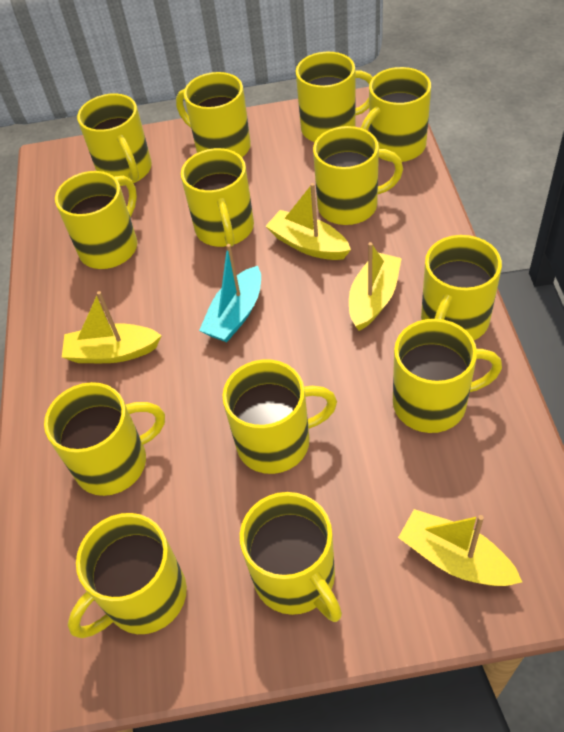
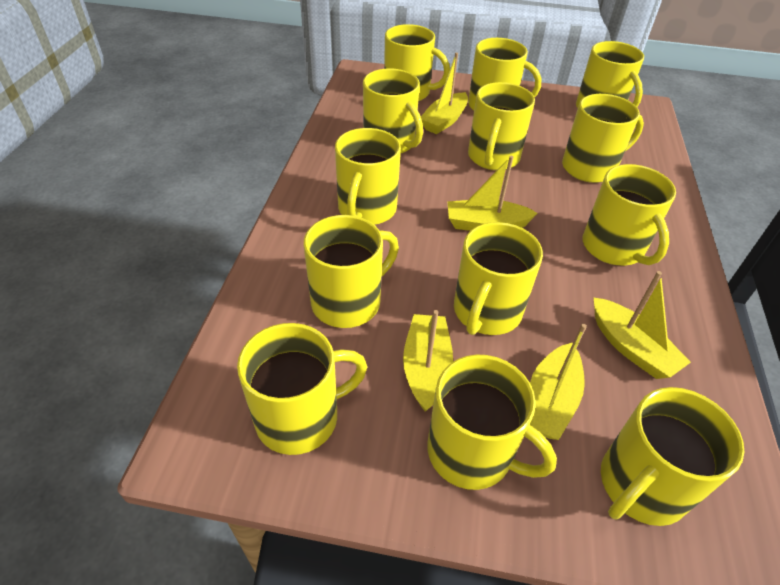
turquoise boat: 1 -> 0
yellow boat: 4 -> 5

